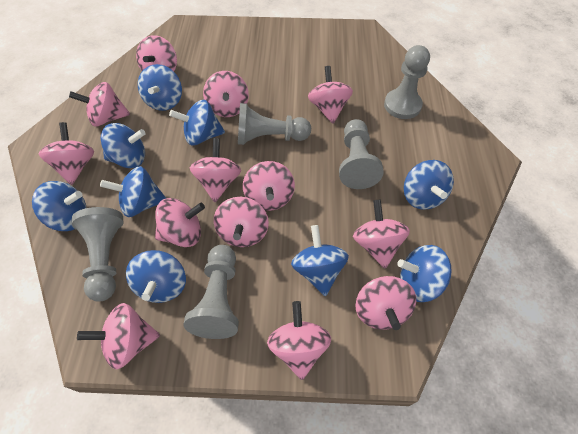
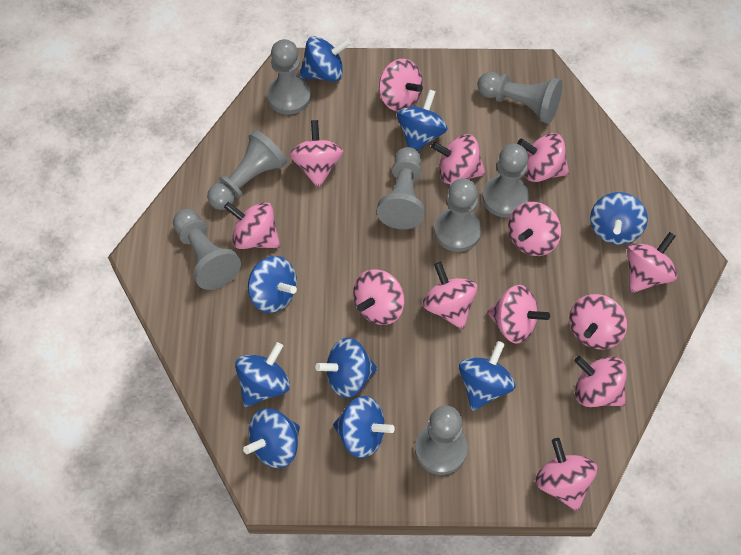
grey pawn: 5 -> 8

